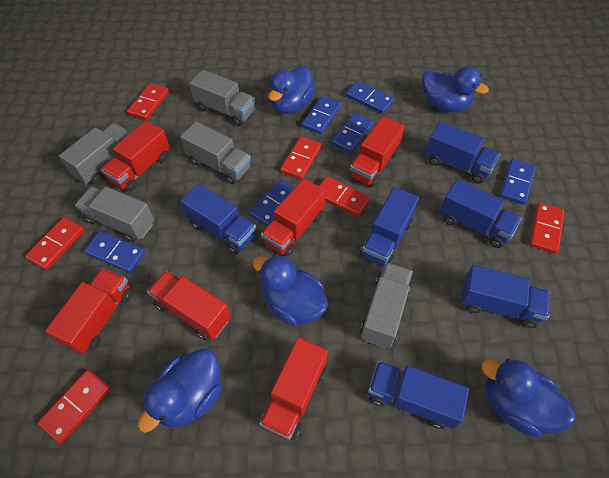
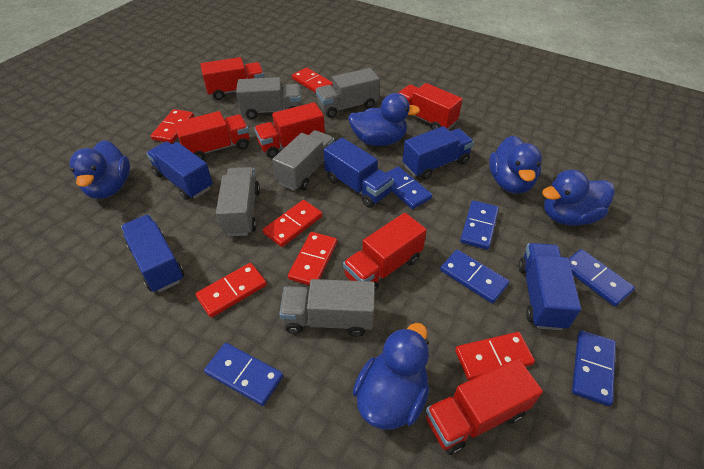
blue truck: 6 -> 5

